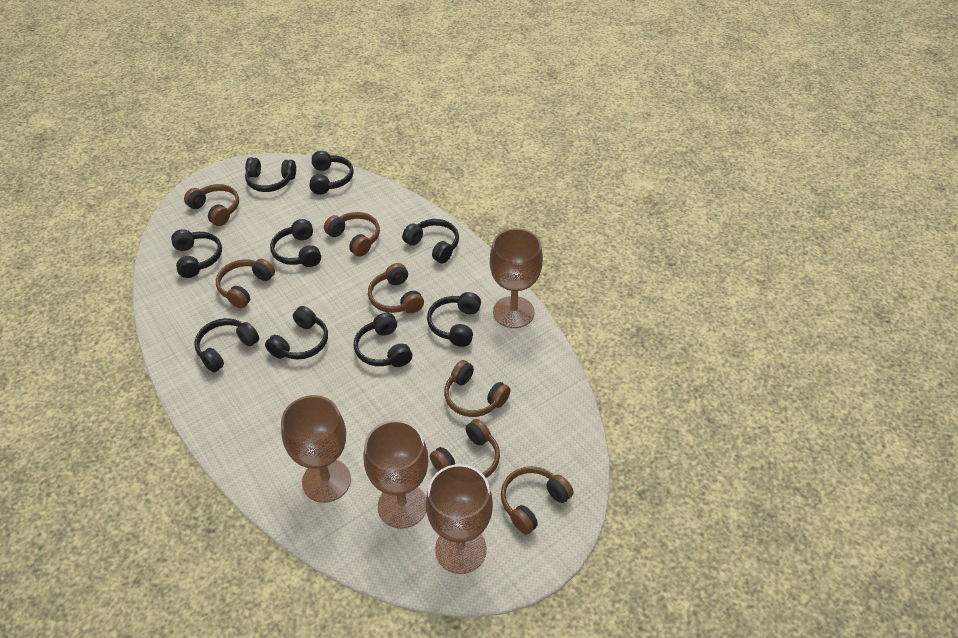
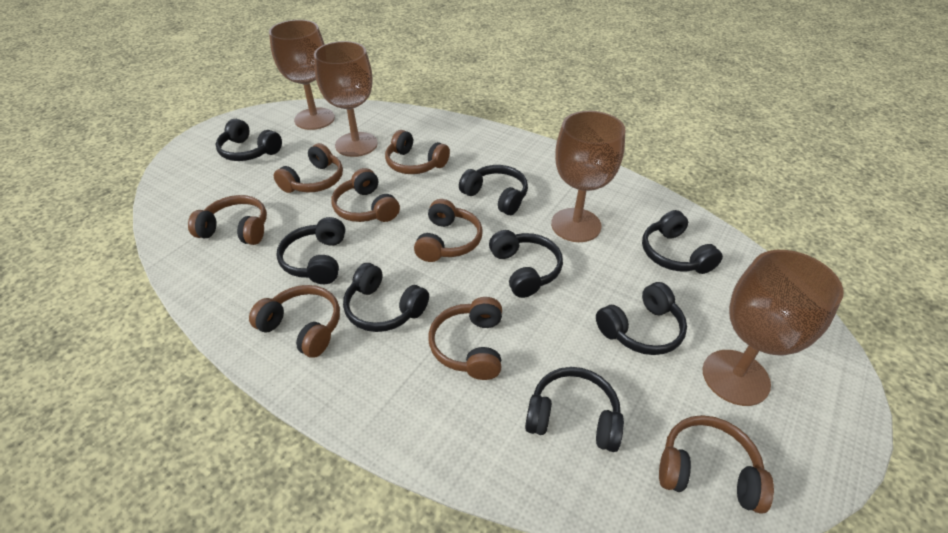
black headphones: 9 -> 8
brown headphones: 7 -> 8

